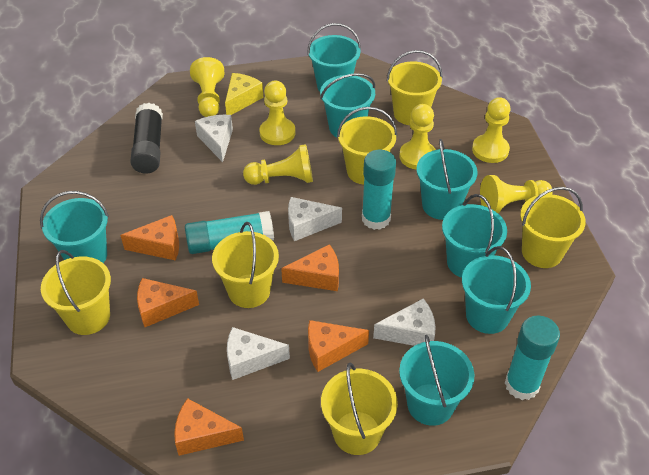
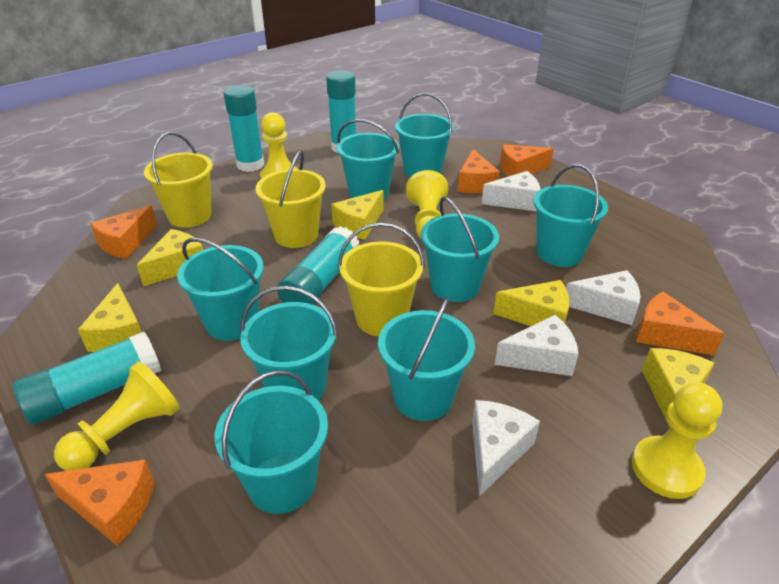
black glue stick: 1 -> 0
turquoise bucket: 7 -> 8
turquoise glue stick: 3 -> 4
yellow bucket: 6 -> 3
yellow cheese: 1 -> 5
yellow pawn: 6 -> 4

